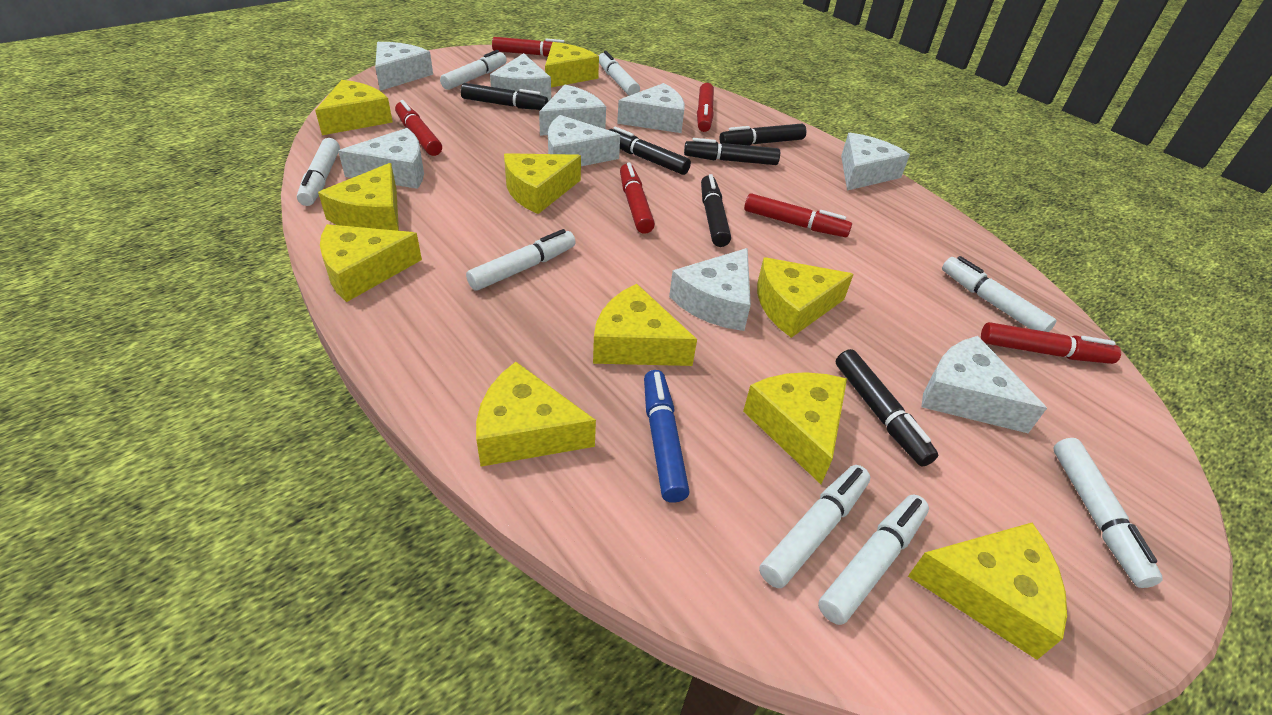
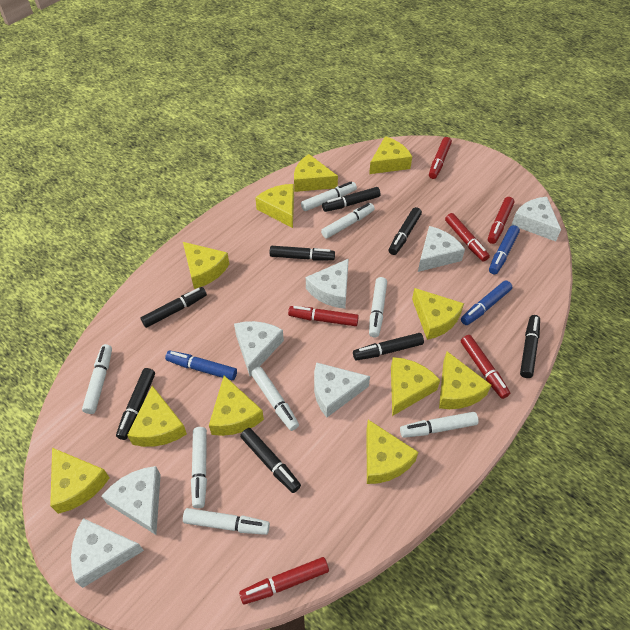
black marker: 6 -> 8
blue marker: 1 -> 3
white cheese: 9 -> 7
yellow cheese: 10 -> 11

